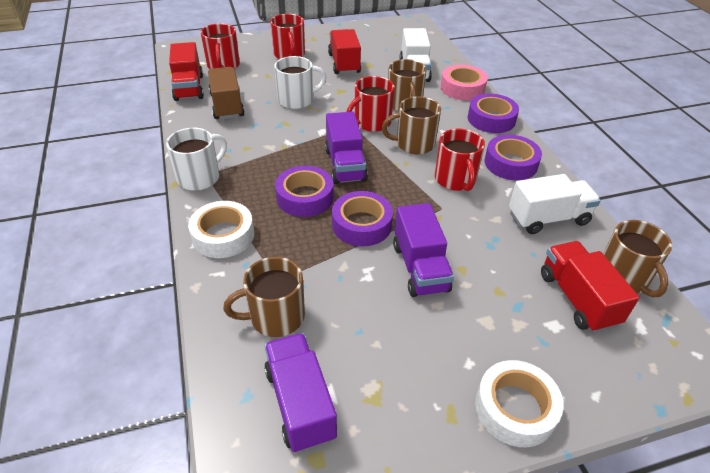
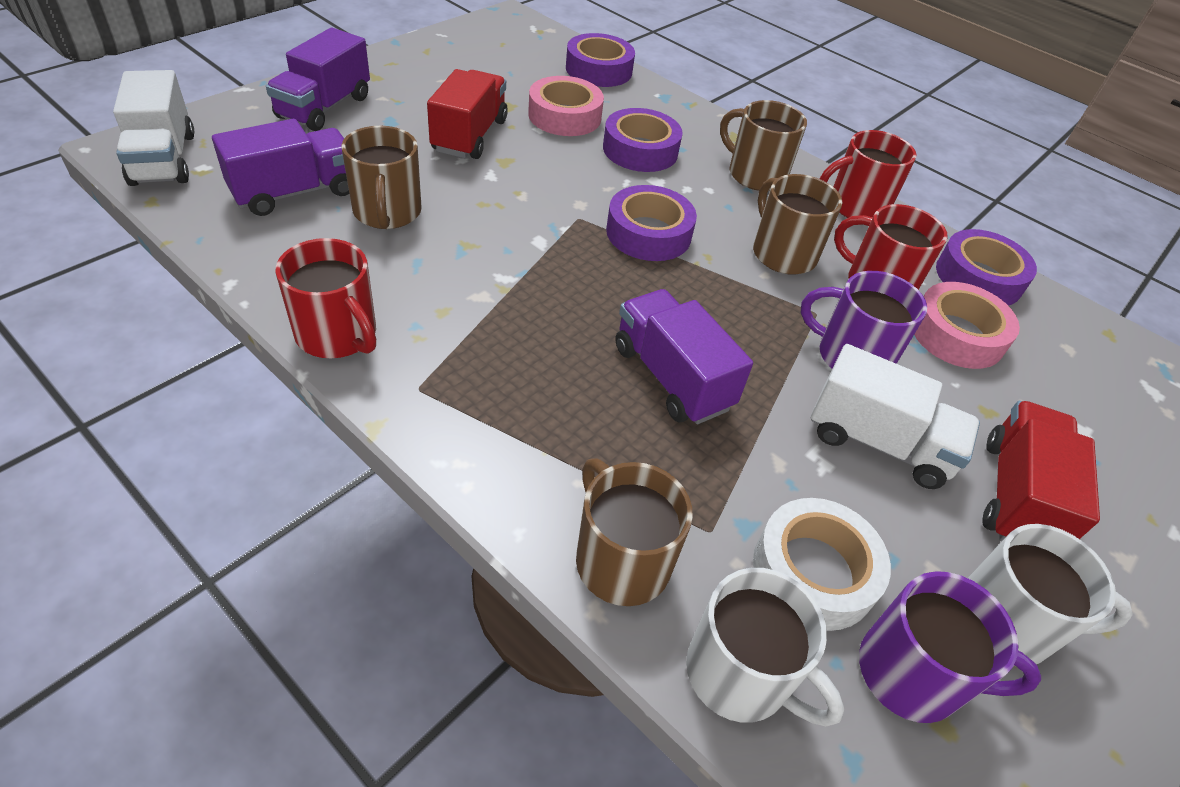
brown truck: 1 -> 0
pink tape: 1 -> 2
purple mug: 0 -> 2
red mug: 4 -> 3
red truck: 3 -> 2
white tape: 2 -> 1

